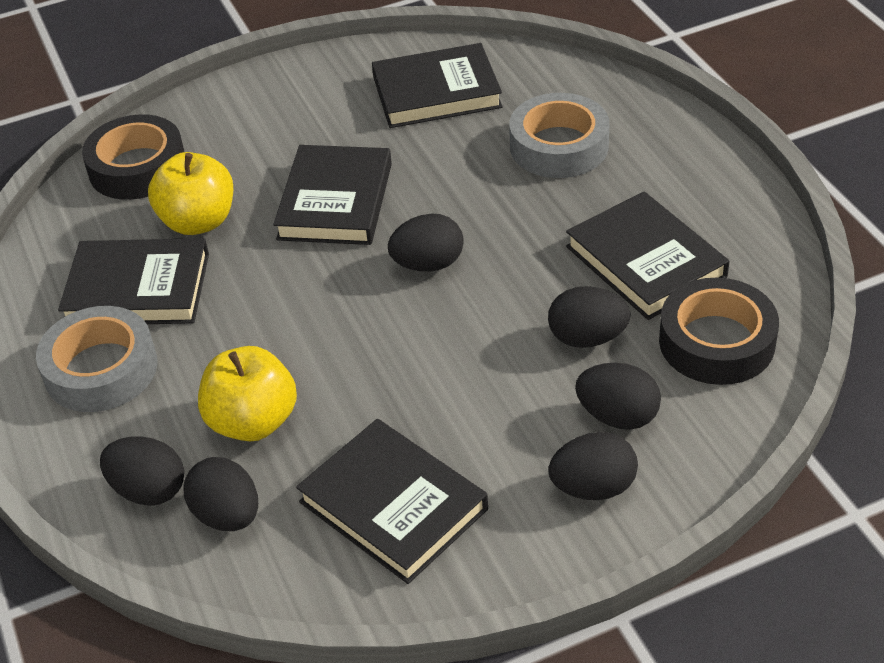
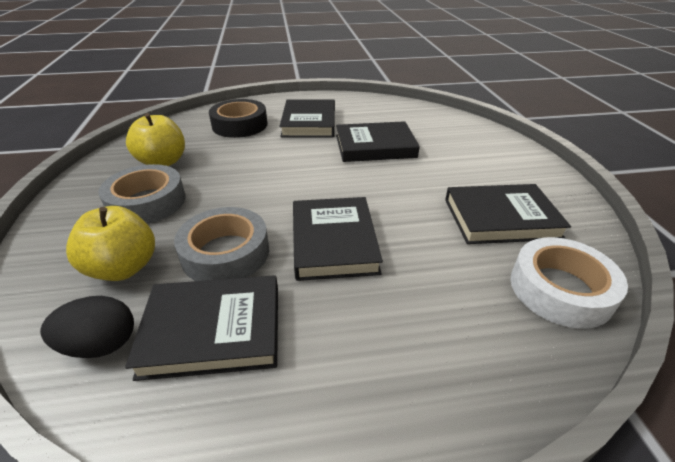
black egg: 6 -> 1
black tape: 2 -> 1
white tape: 0 -> 1

